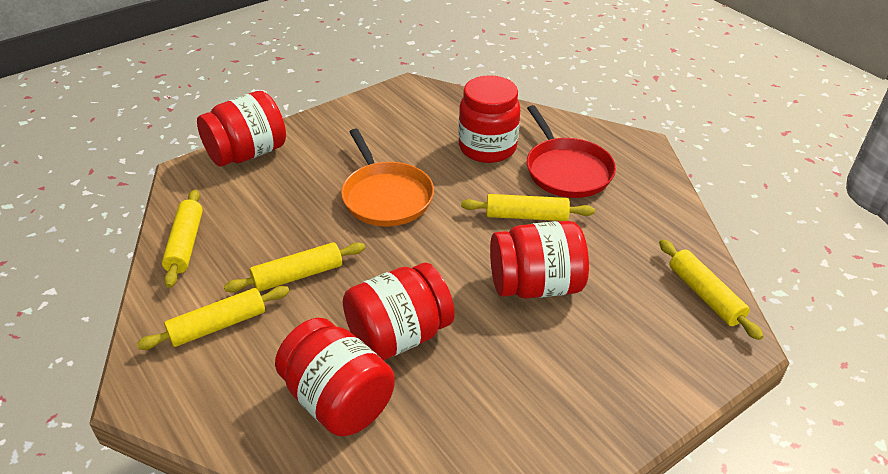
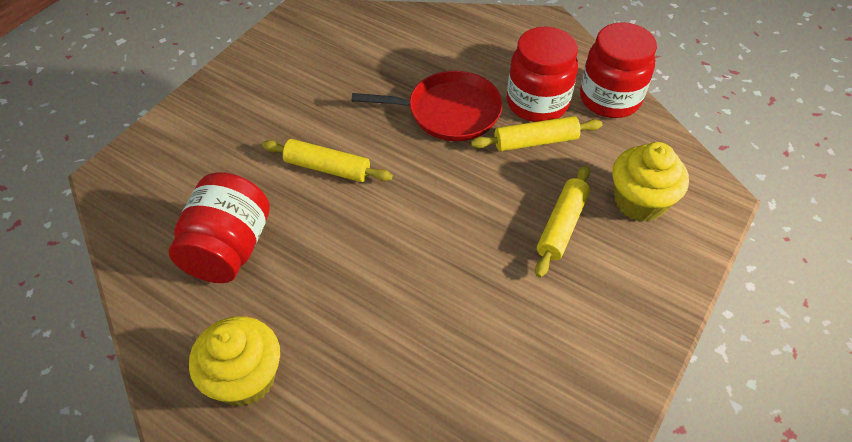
orange pan: 1 -> 0
red jar: 5 -> 3
yellow cupcake: 0 -> 2
yellow rolling pin: 5 -> 3

